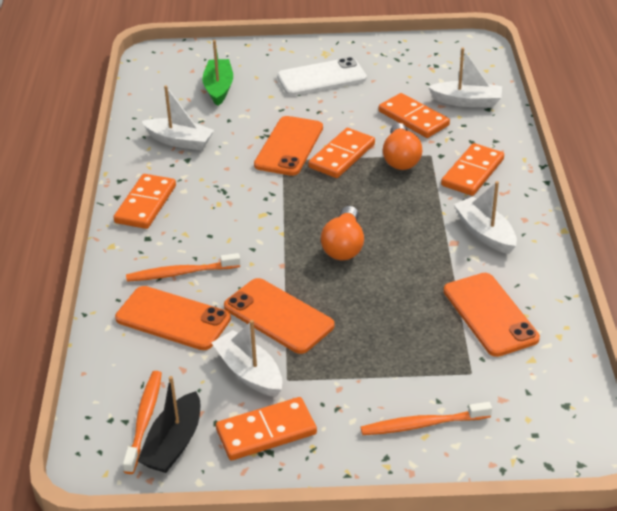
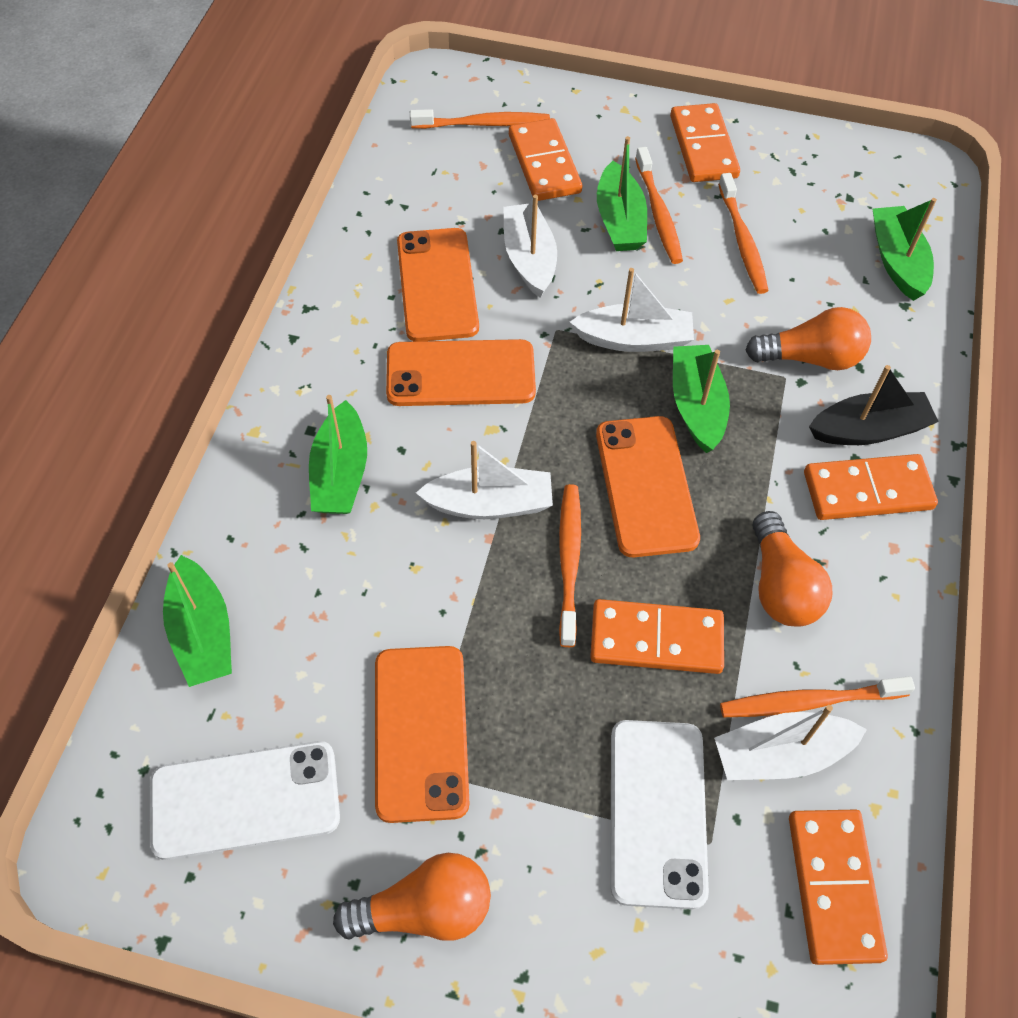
green boat: 1 -> 5
orange light bulb: 2 -> 3
orange toothbrush: 3 -> 5
white phone: 1 -> 2

